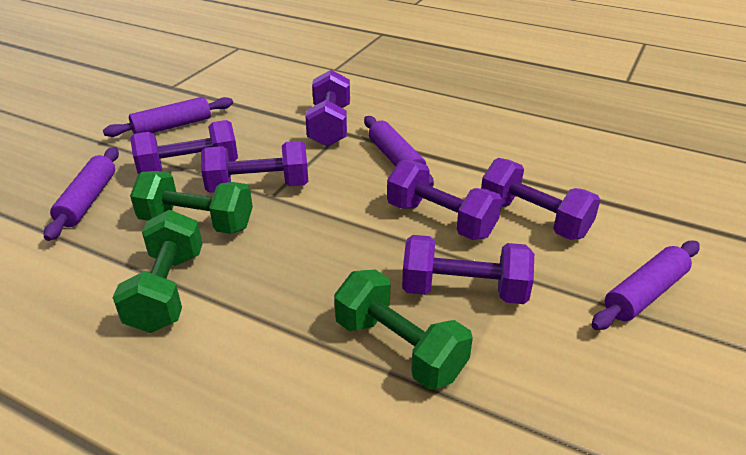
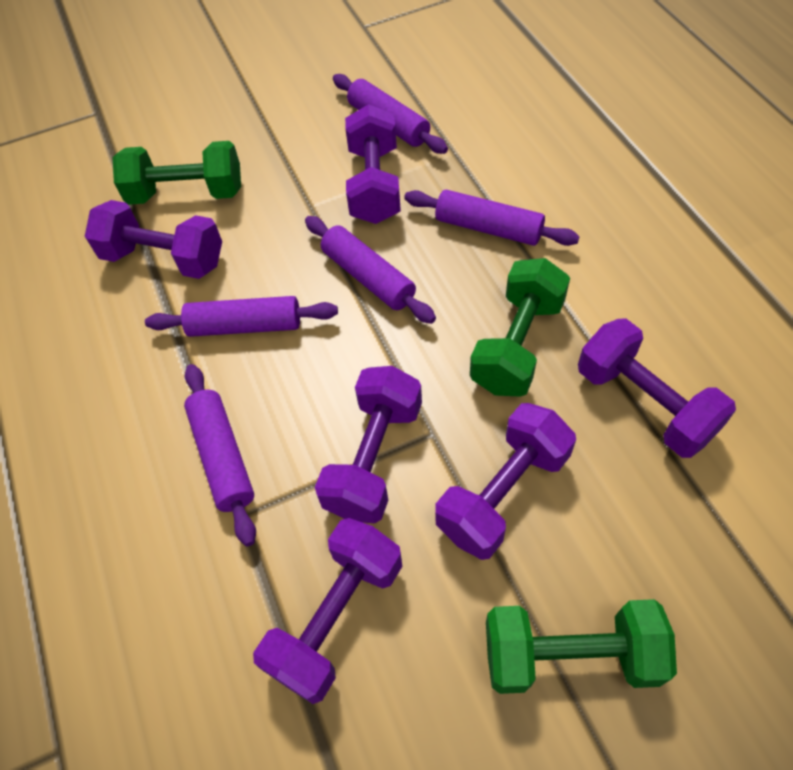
purple rolling pin: 4 -> 5

